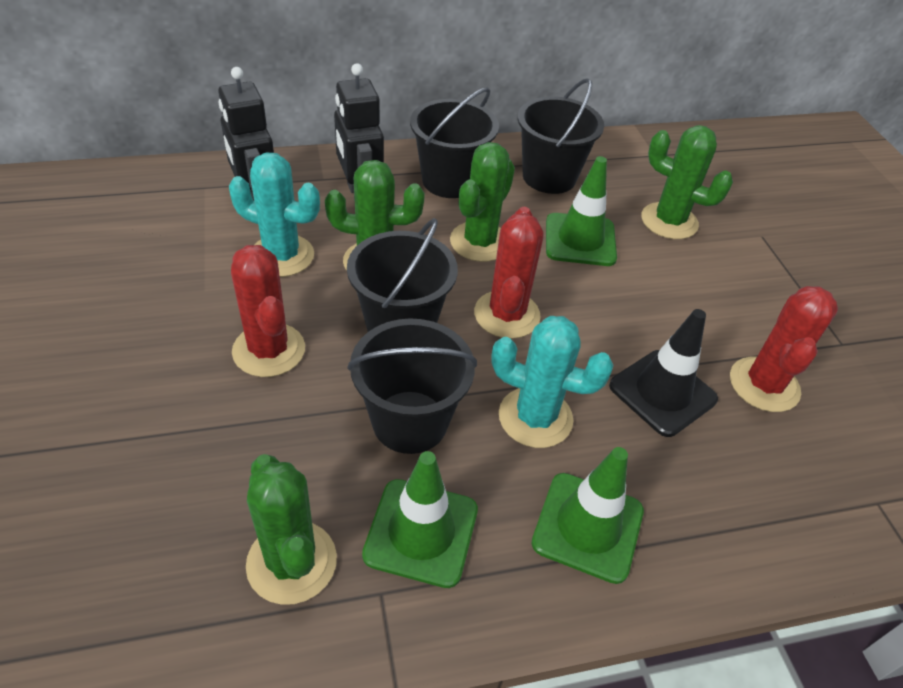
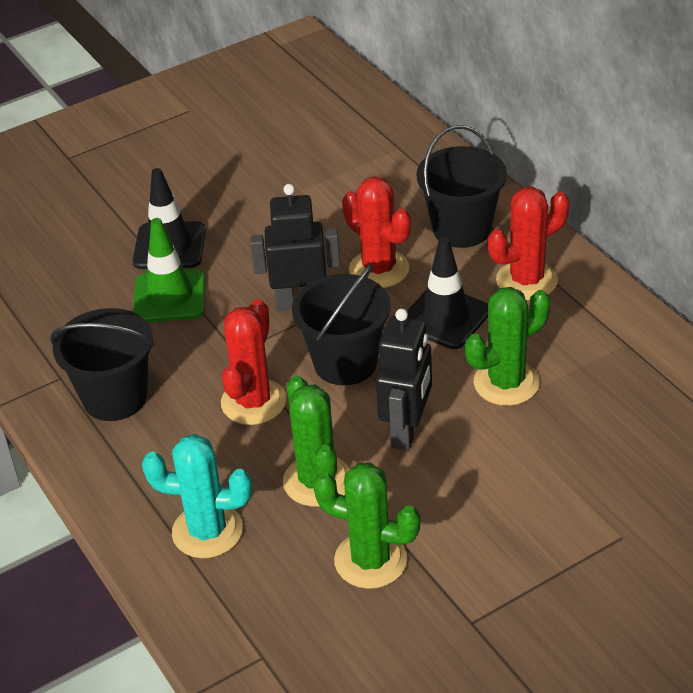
black bucket: 4 -> 3
black traffic cone: 1 -> 2
green cactus: 4 -> 3
green traffic cone: 3 -> 1
turquoise cactus: 2 -> 1

